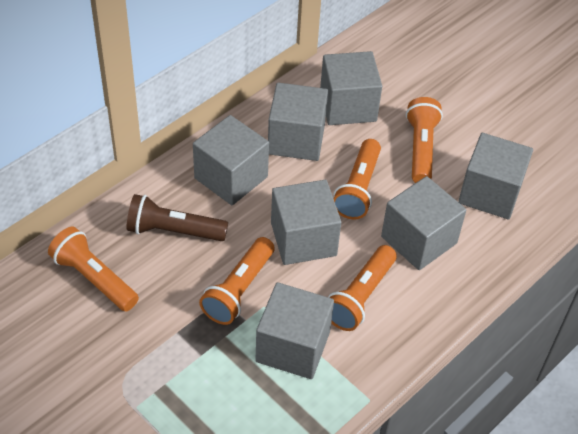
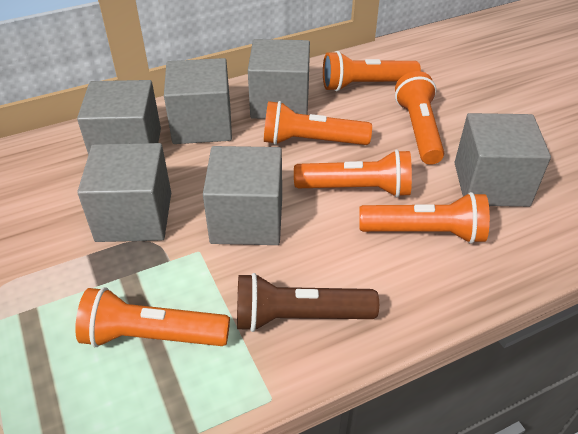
grey cube: 7 -> 6
orange flashlight: 5 -> 6

